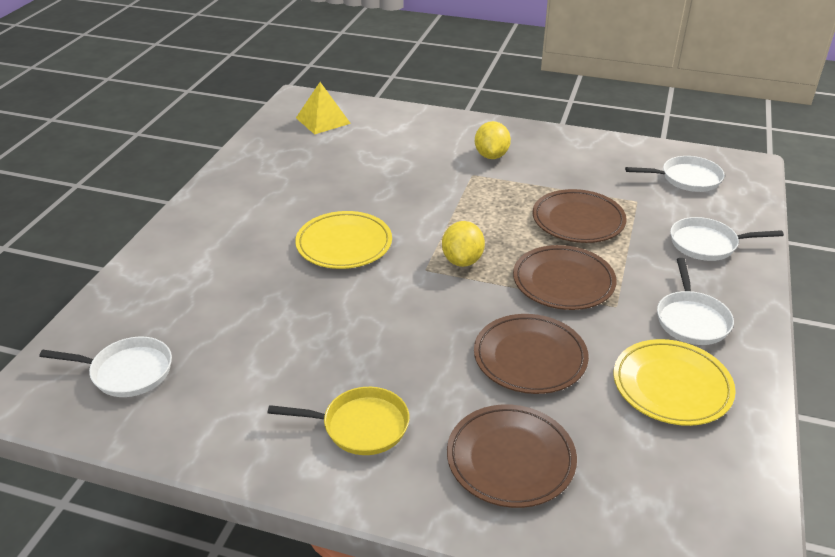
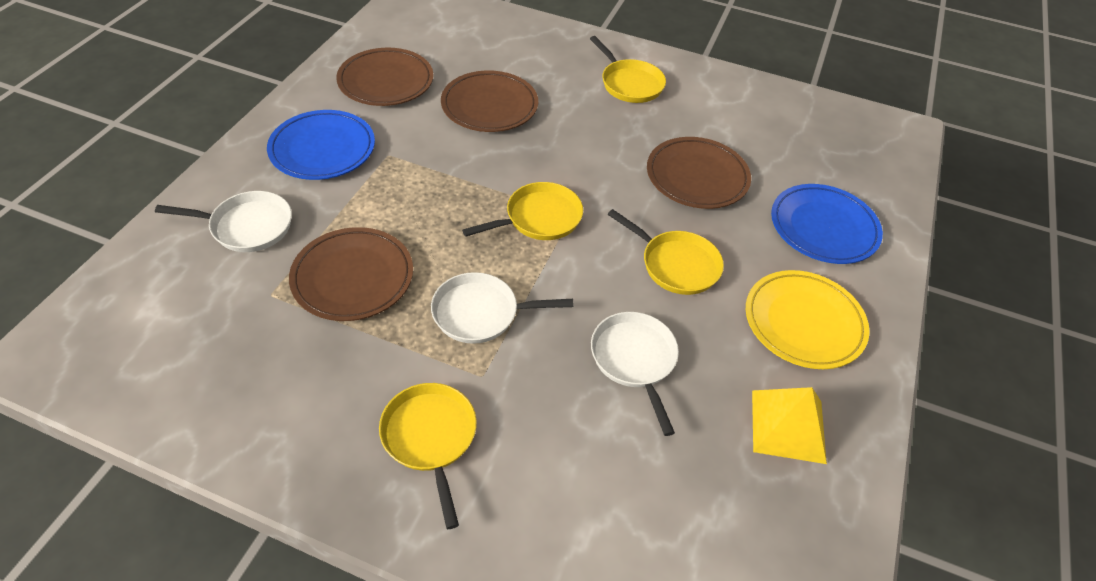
blue plate: 0 -> 2
white pan: 4 -> 3
yellow lemon: 2 -> 0
yellow pan: 1 -> 4
yellow plate: 2 -> 1

